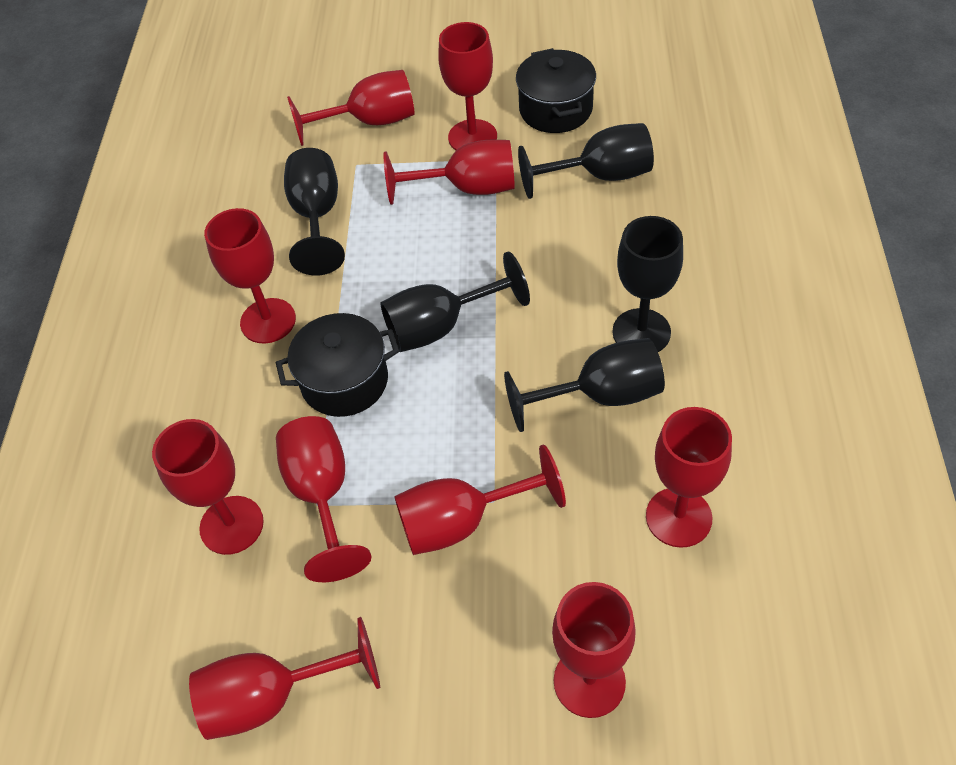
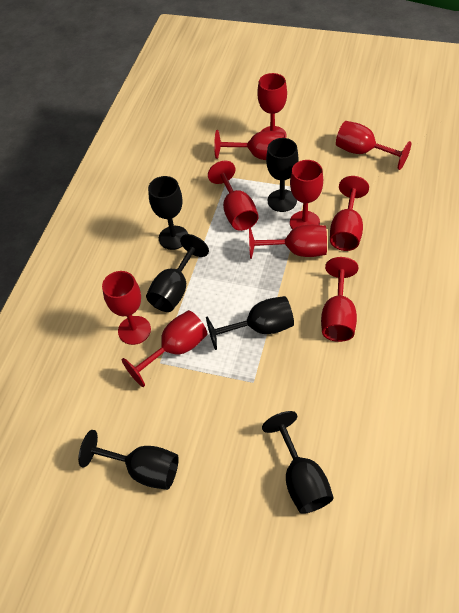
black goblet: 5 -> 6
black pot: 2 -> 0

